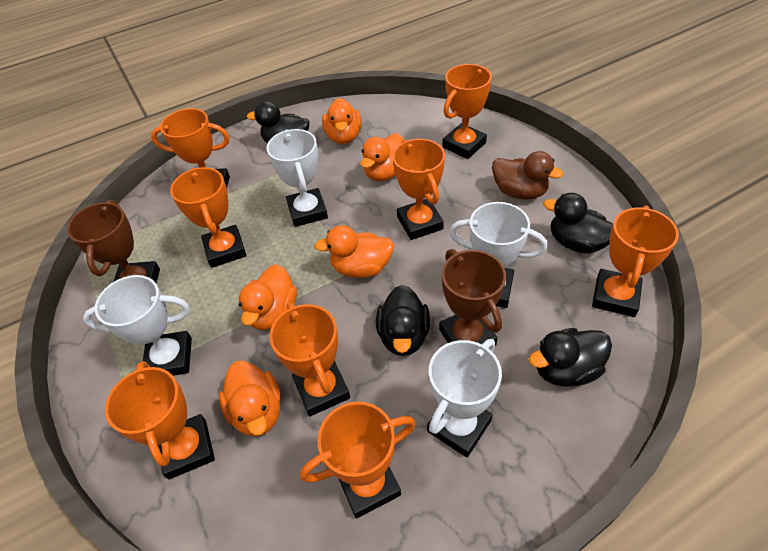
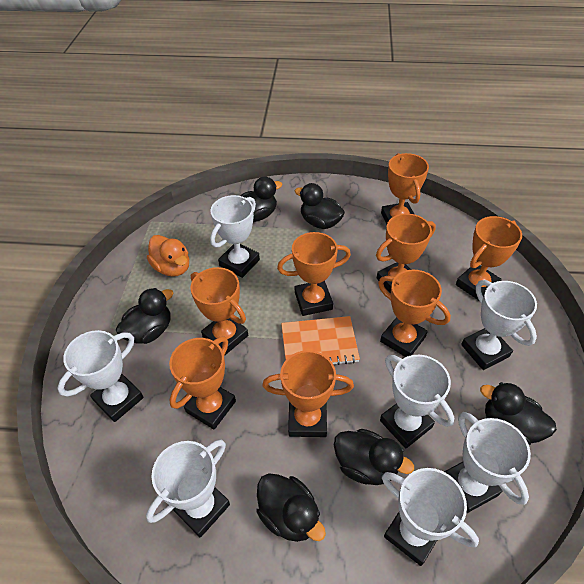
black duck: 4 -> 6
brown duck: 1 -> 0
brown trophy: 2 -> 0
orange duck: 5 -> 1
orange notebook: 0 -> 1
white trophy: 4 -> 7

